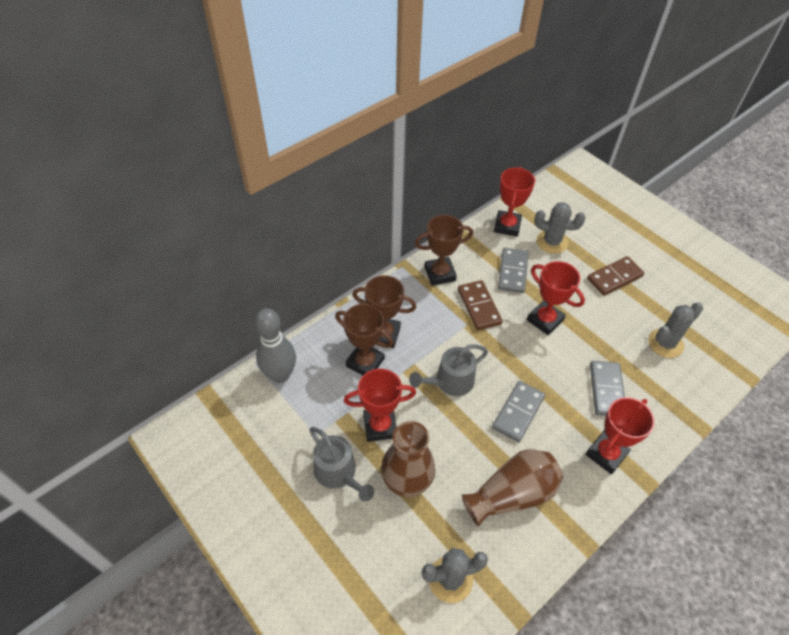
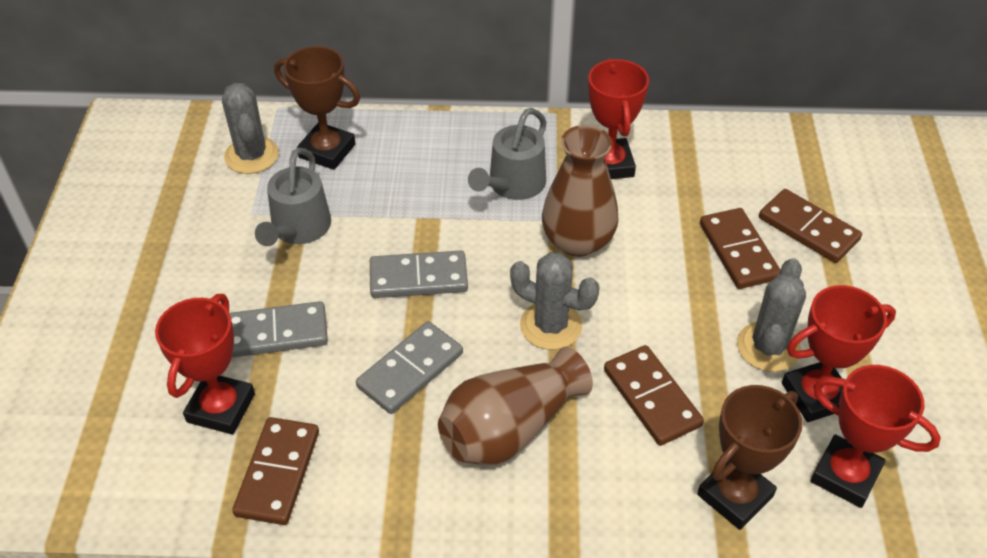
brown domino: 2 -> 4
brown trophy: 3 -> 2
grey bowling pin: 1 -> 0

